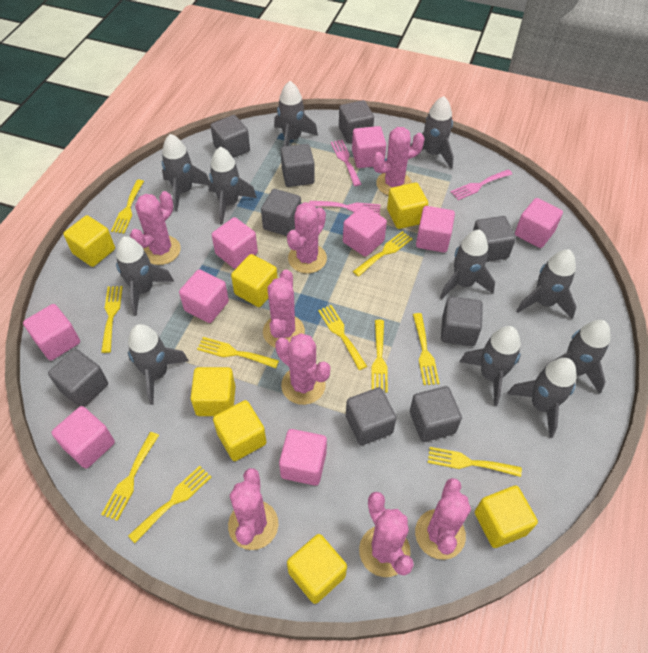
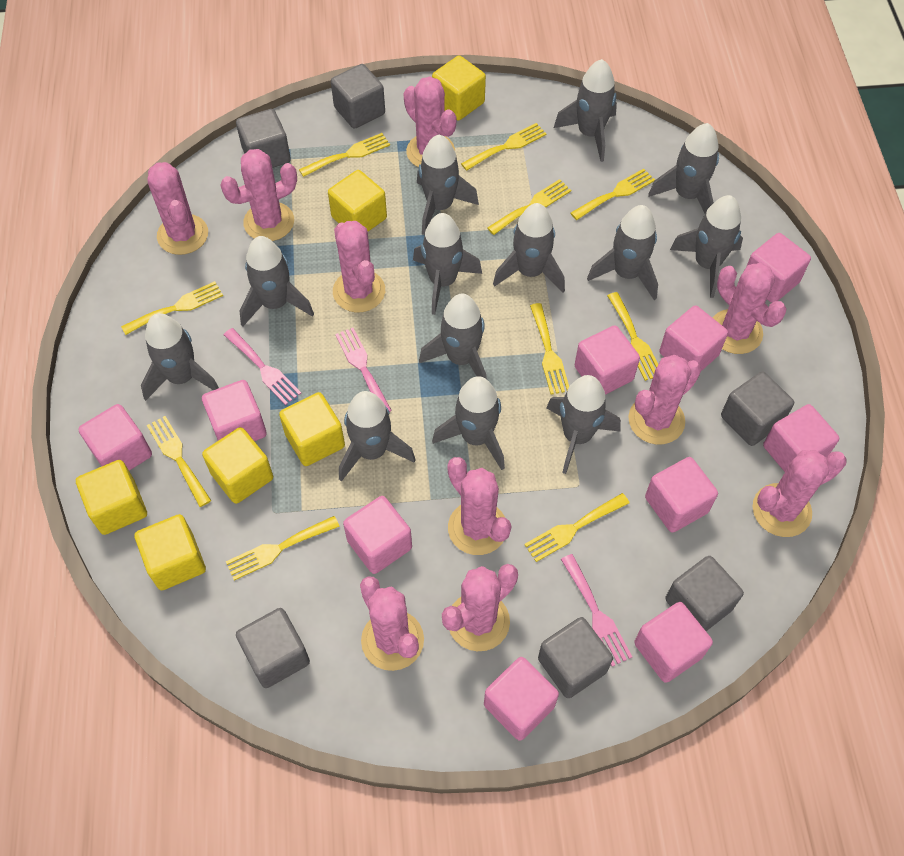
grey cube: 9 -> 6
grey rocket: 11 -> 13
pink cactus: 8 -> 10
pink cube: 9 -> 10
yellow cube: 7 -> 6

